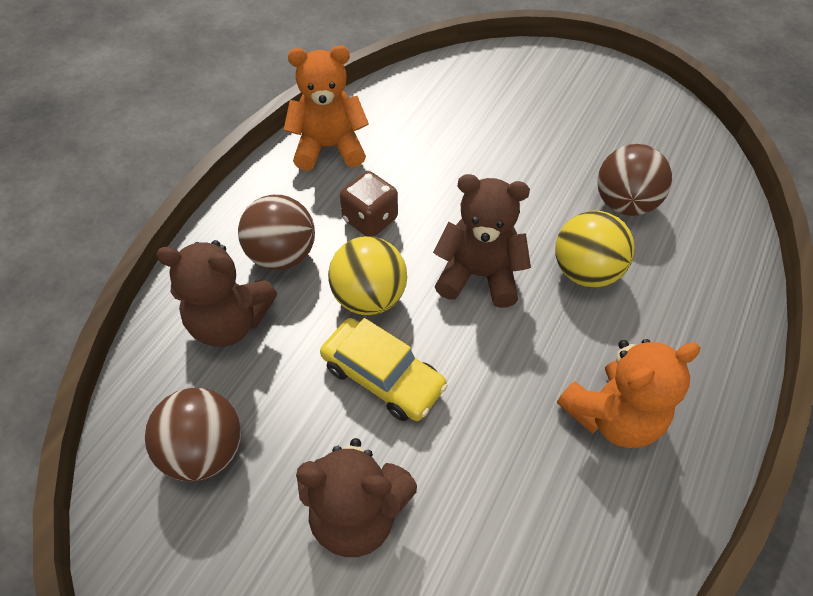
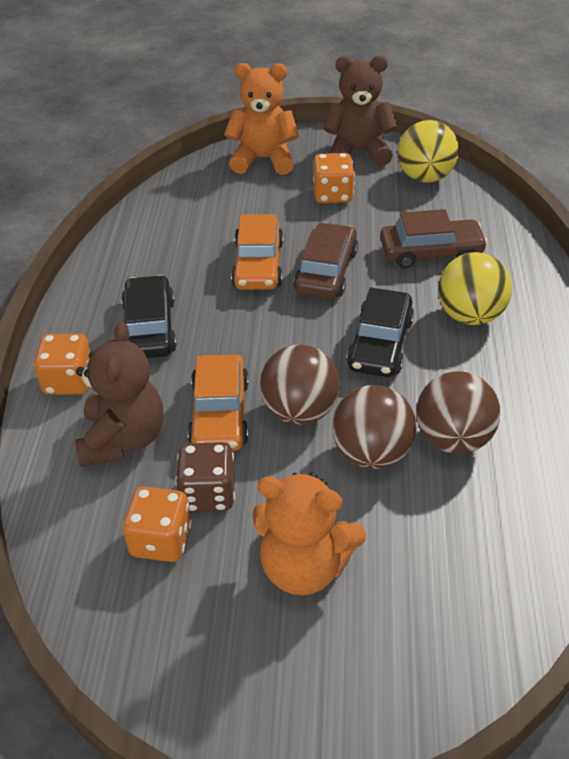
black car: 0 -> 2
brown car: 0 -> 2
brown teddy bear: 3 -> 2
orange car: 0 -> 2
orange dice: 0 -> 3
yellow car: 1 -> 0

